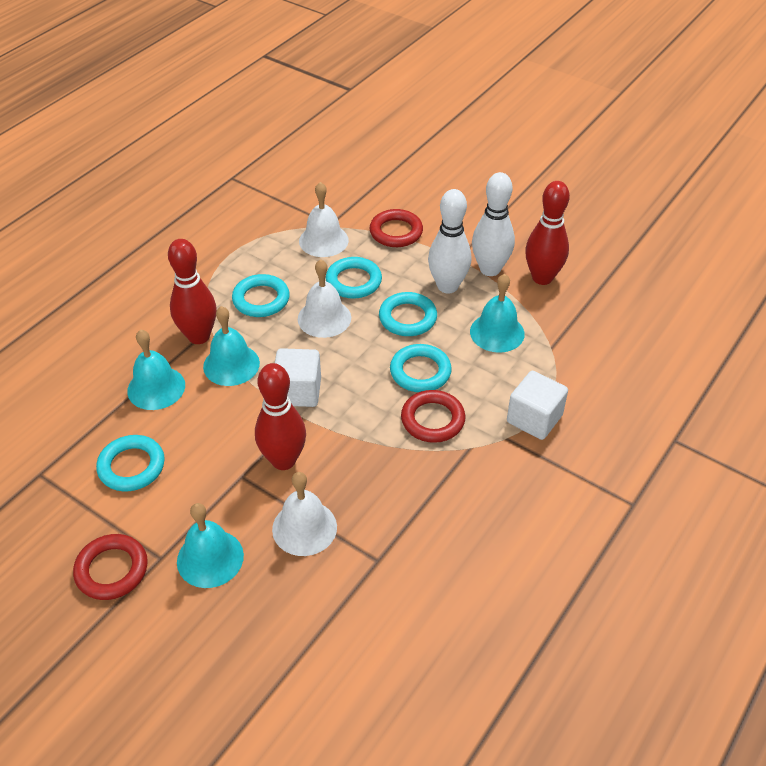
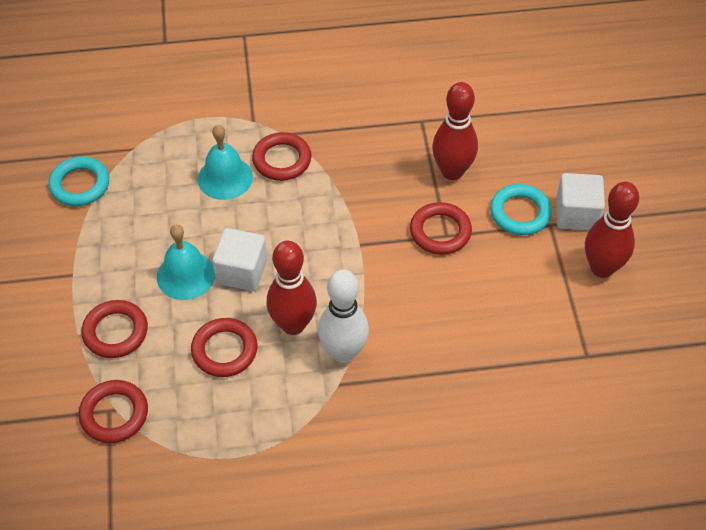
red ring: 3 -> 5
turquoise bell: 4 -> 2
turquoise ring: 5 -> 2
white bell: 3 -> 0
white bowling pin: 2 -> 1

